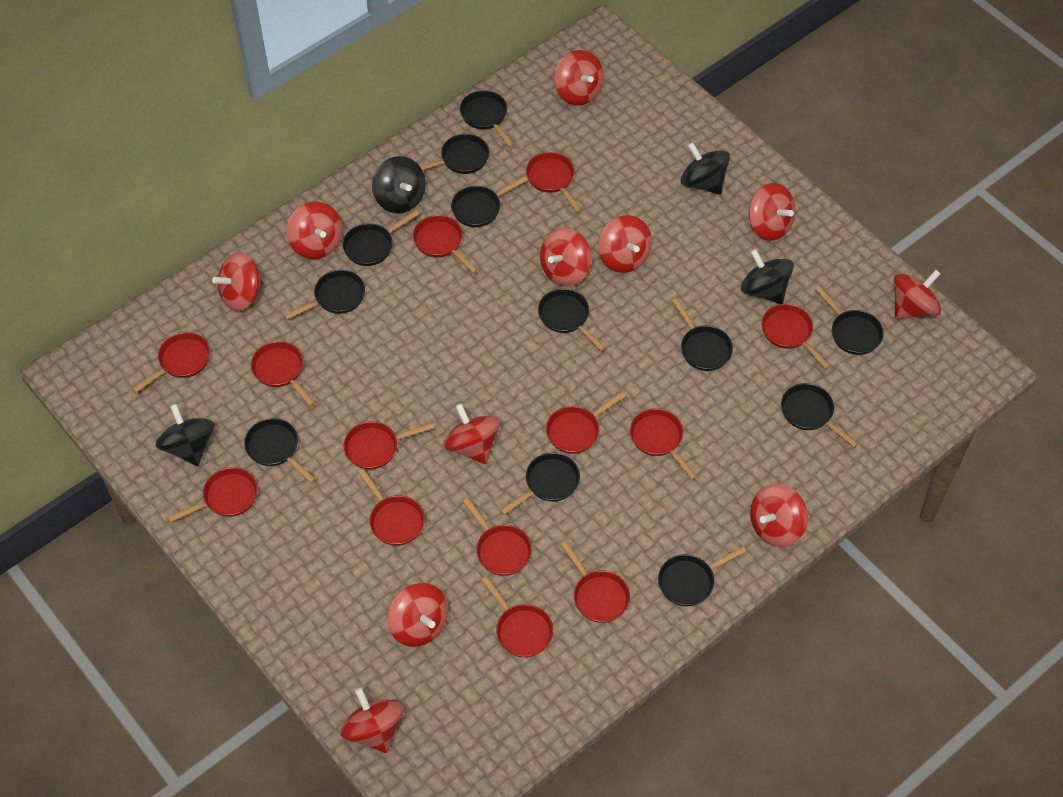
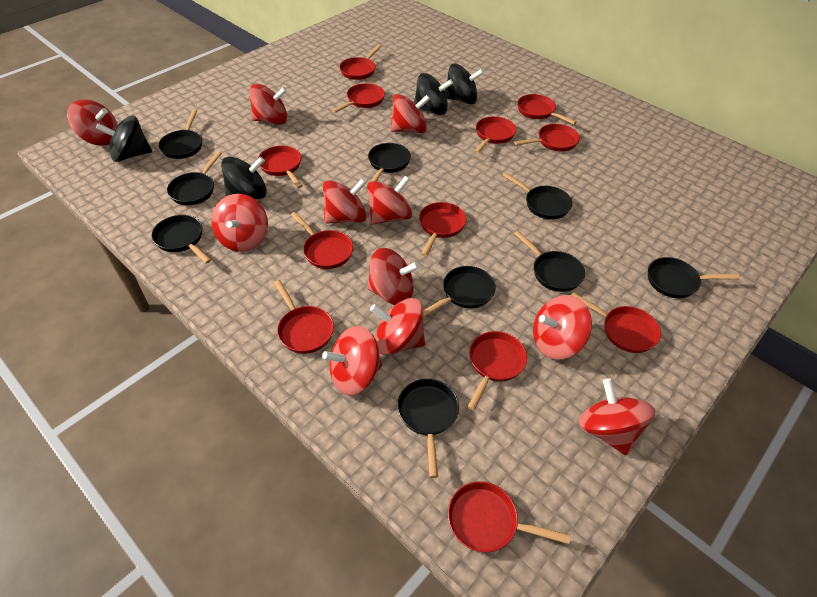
black pan: 12 -> 9
red pan: 13 -> 12

